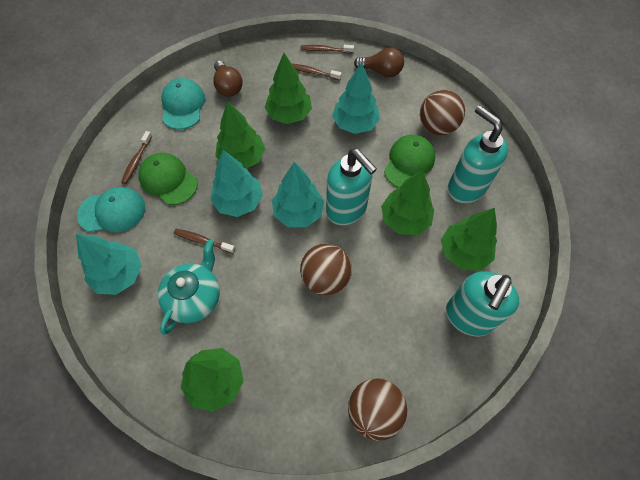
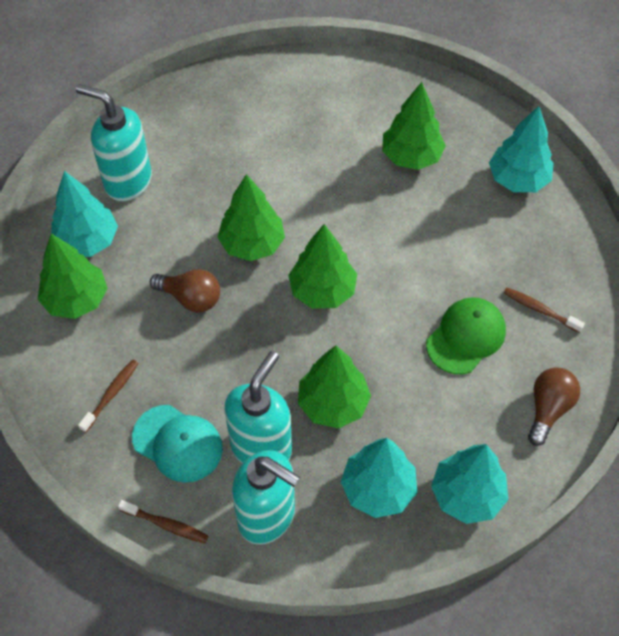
brown ball: 3 -> 0
brown toothbrush: 4 -> 3
green cap: 2 -> 1
turquoise cap: 2 -> 1
turquoise teapot: 1 -> 0

